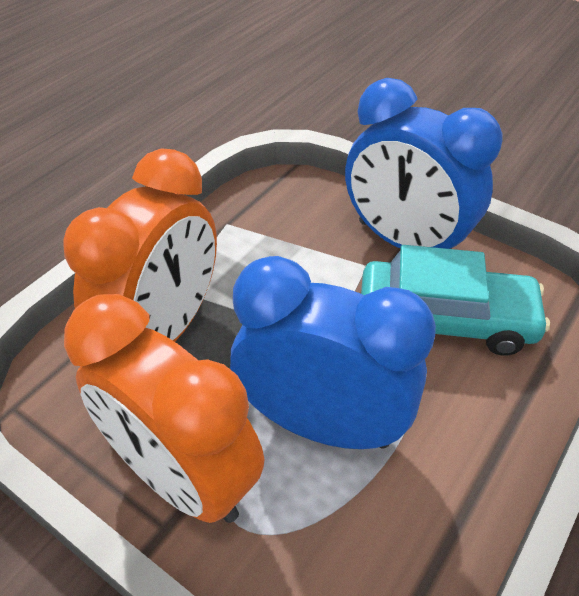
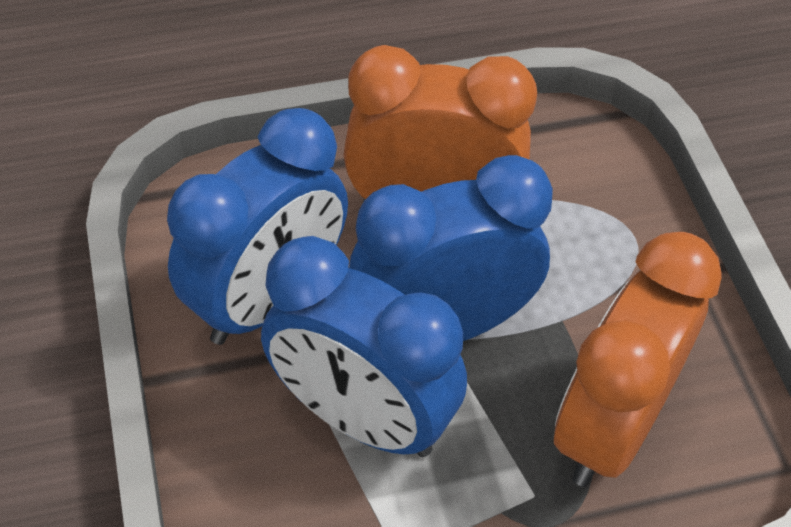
blue clock: 2 -> 3
turquoise car: 1 -> 0

